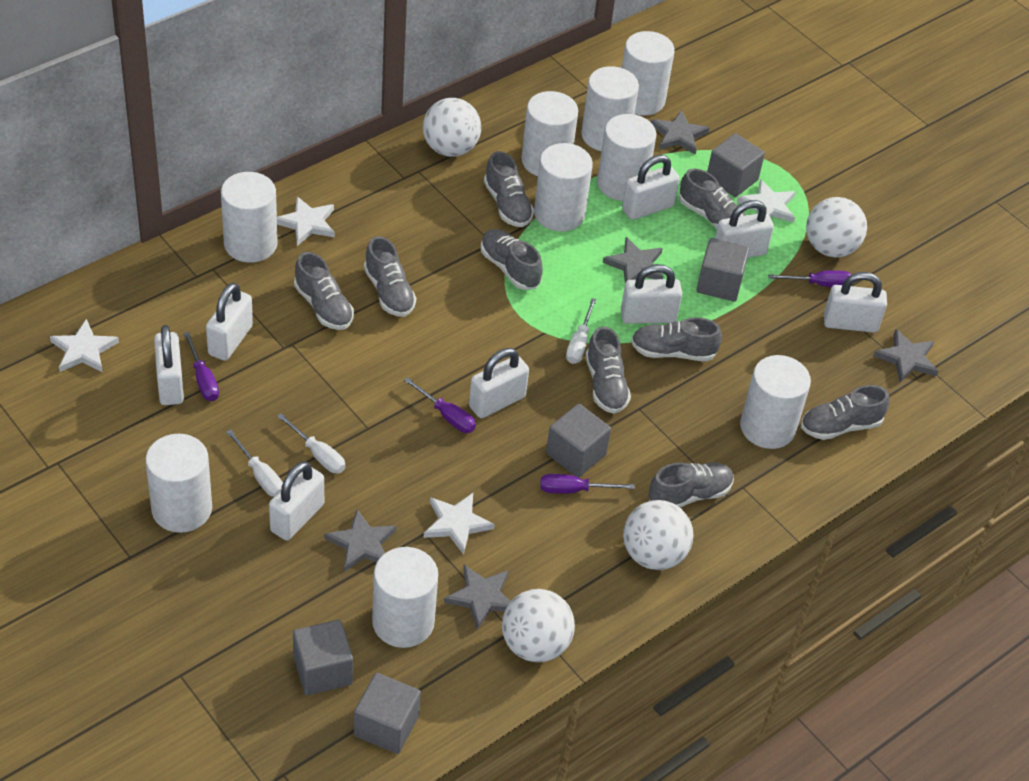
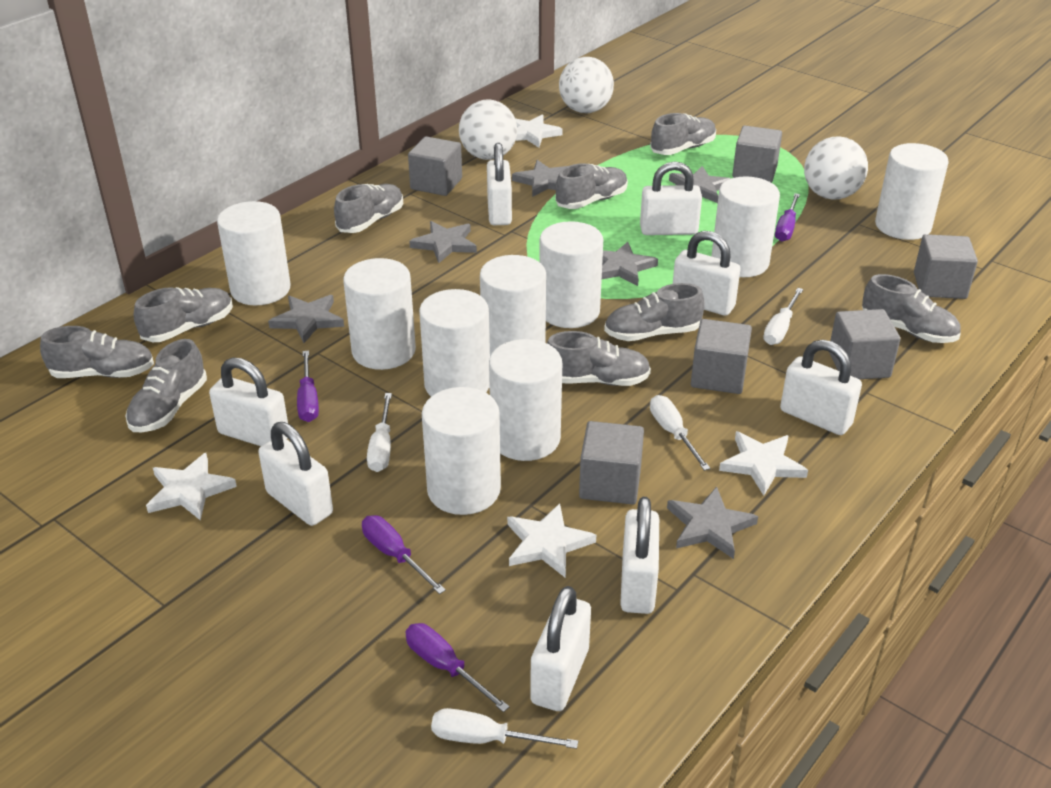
grey cube: 5 -> 6
grey star: 5 -> 6
white ball: 4 -> 3
white screwdriver: 3 -> 4

